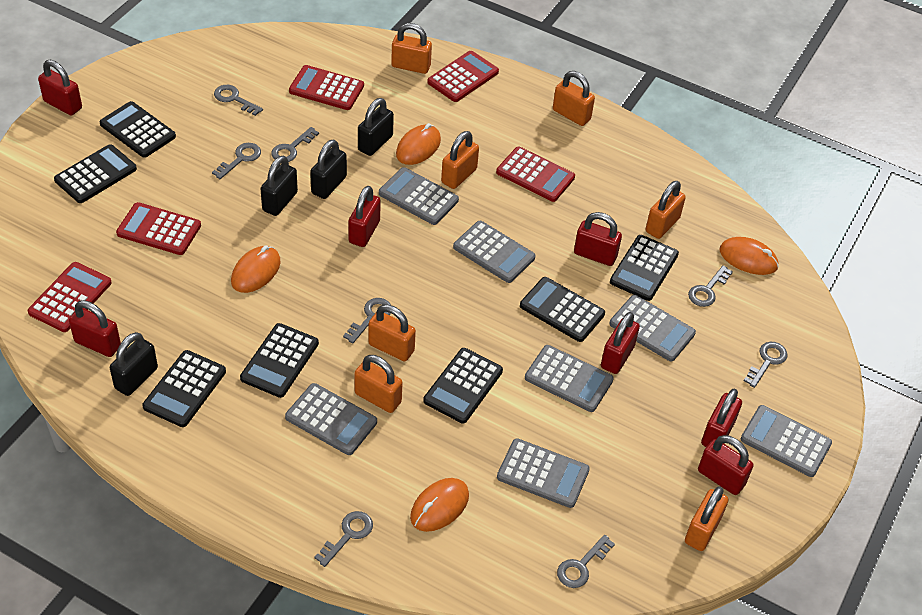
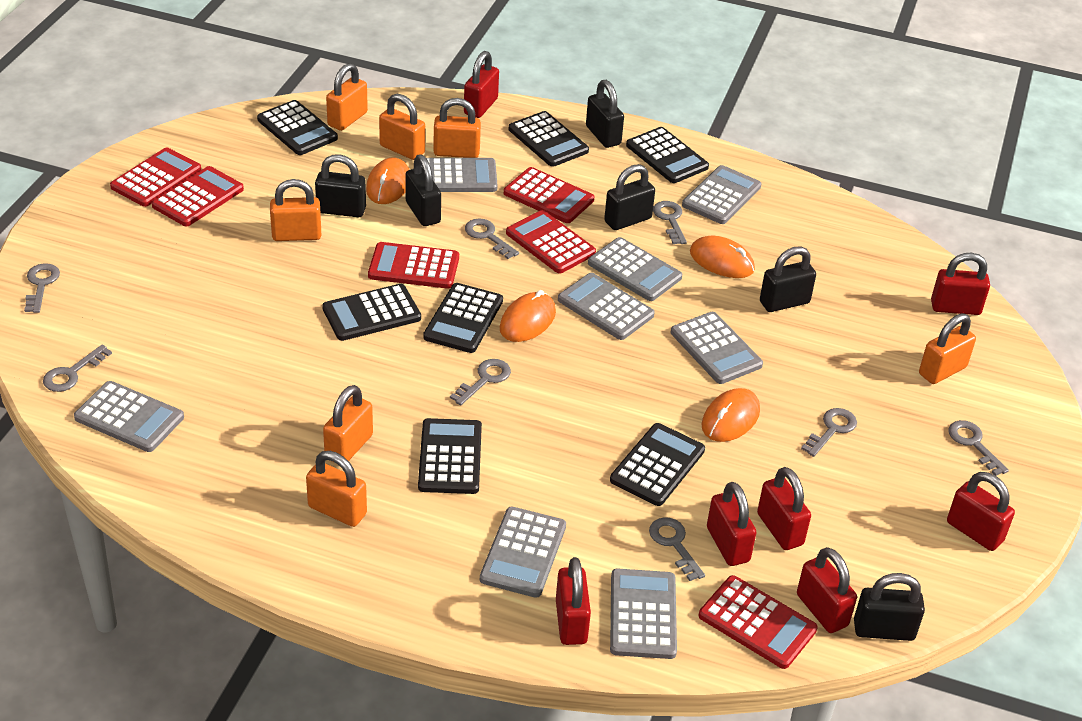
black padlock: 4 -> 6
grey calculator: 7 -> 8
red calculator: 5 -> 6

